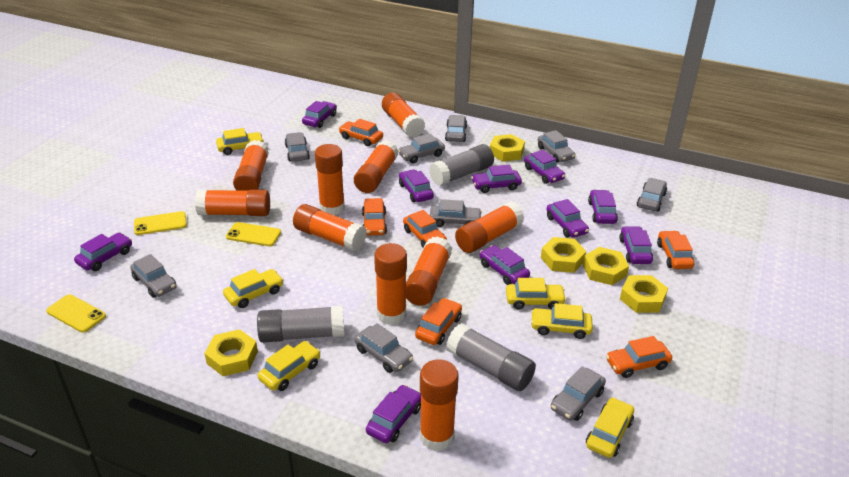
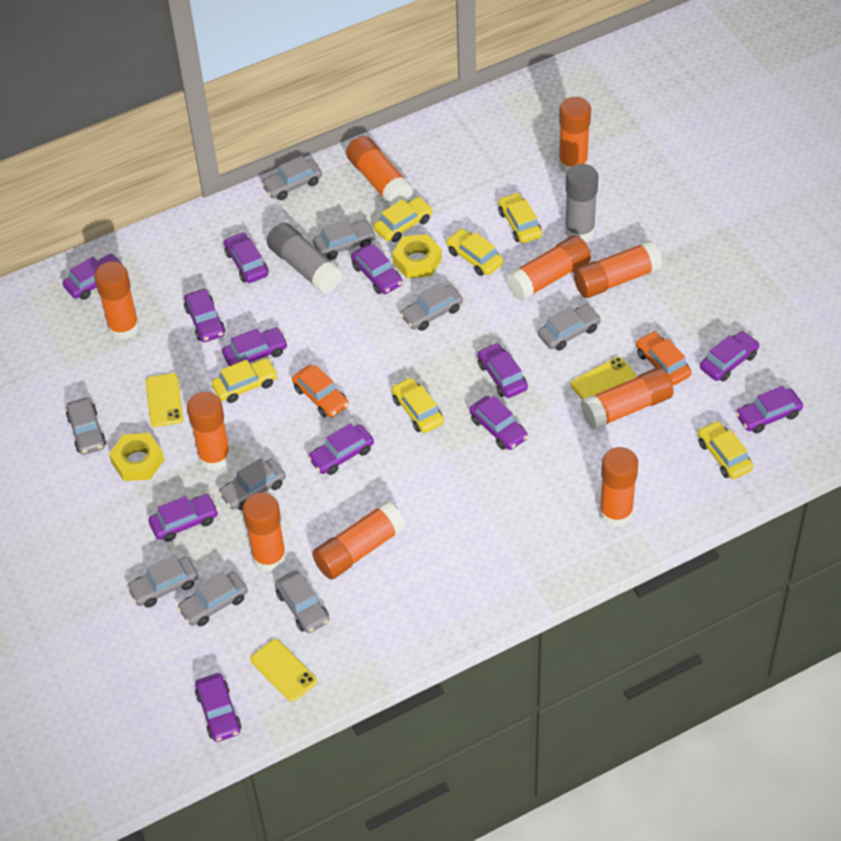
grey glue stick: 3 -> 2
orange car: 6 -> 2
purple car: 10 -> 12
yellow nut: 5 -> 2

